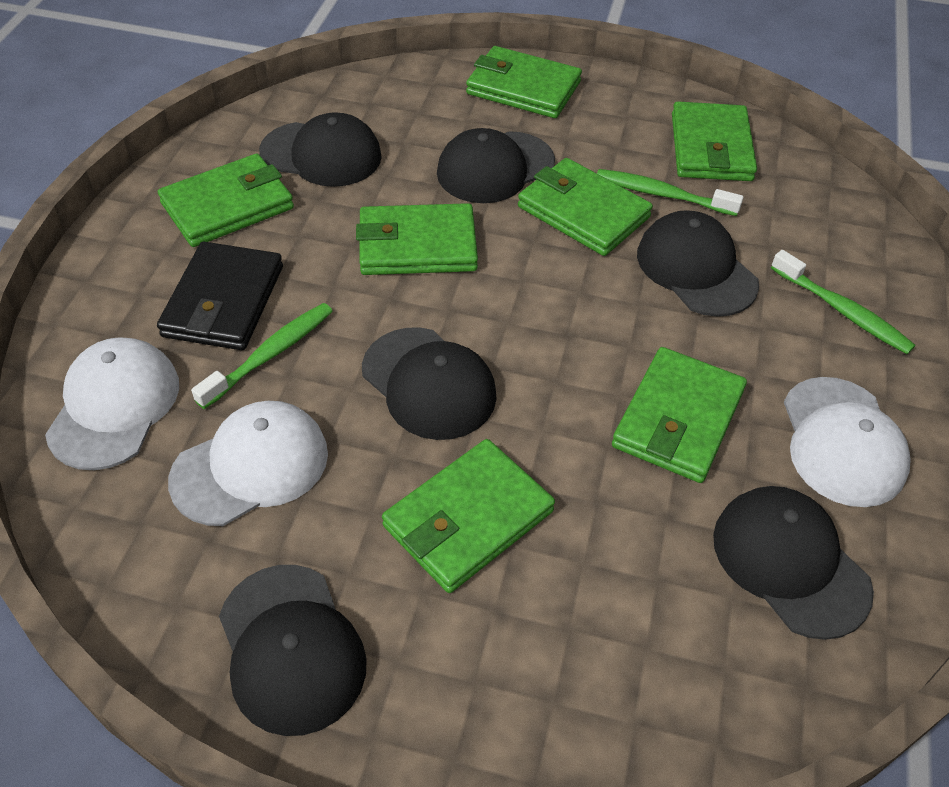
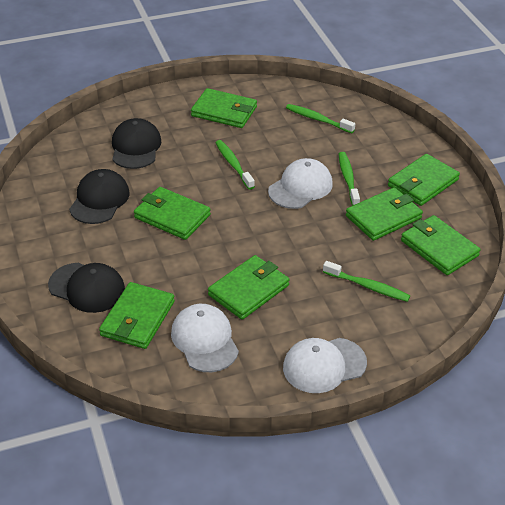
black cap: 6 -> 3
black wallet: 1 -> 0
green toothbrush: 3 -> 4

